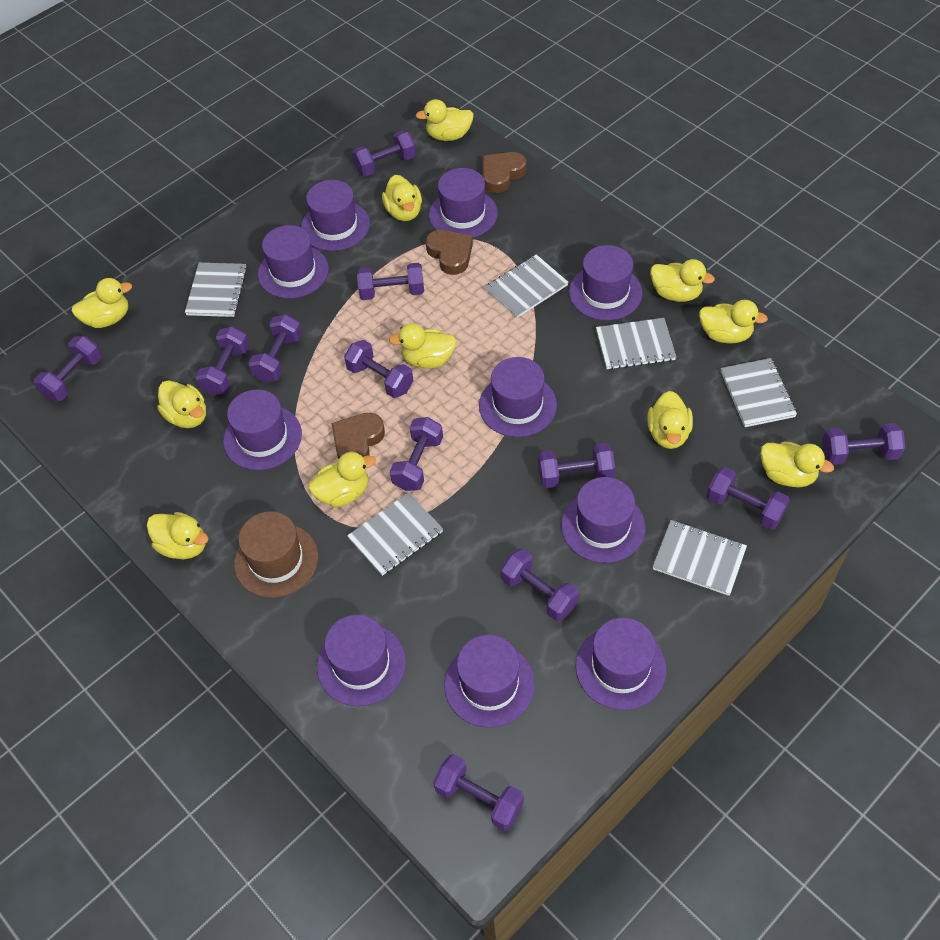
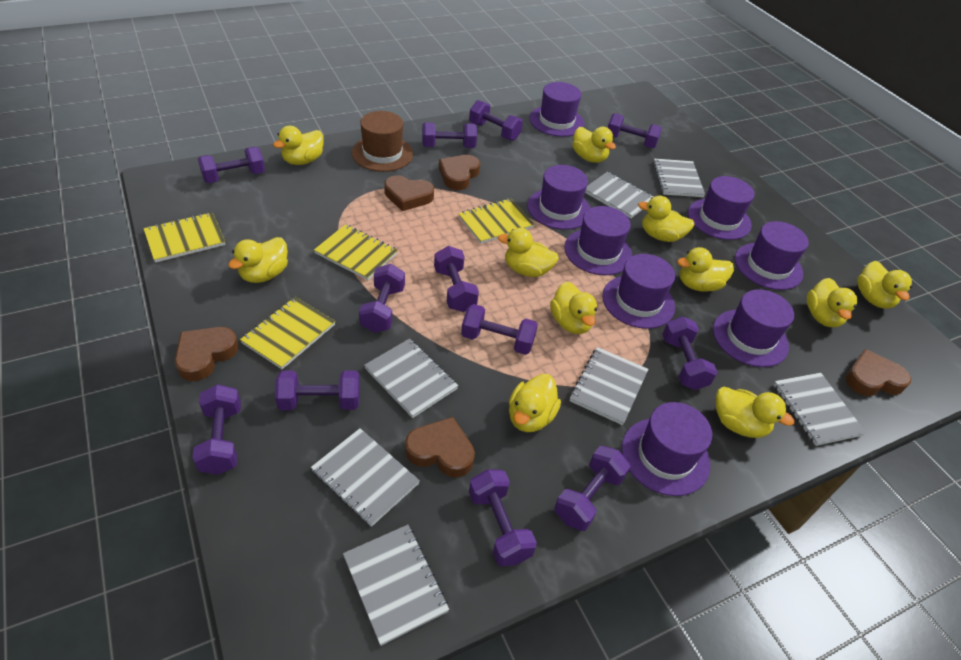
brown heart: 3 -> 5
grey notebook: 6 -> 7
purple hat: 10 -> 8
yellow notebook: 0 -> 4

